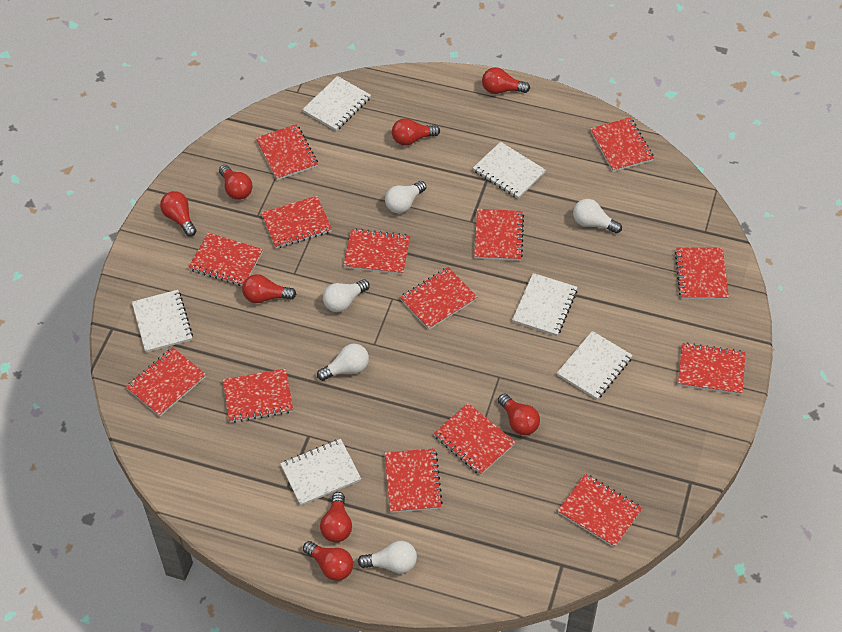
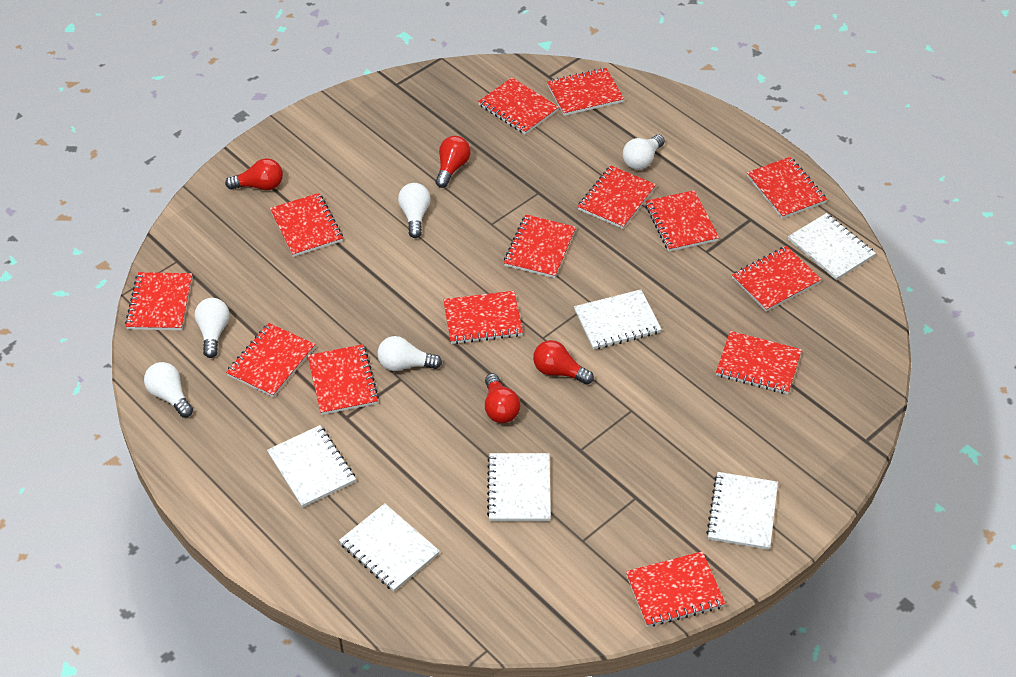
red light bulb: 8 -> 4

